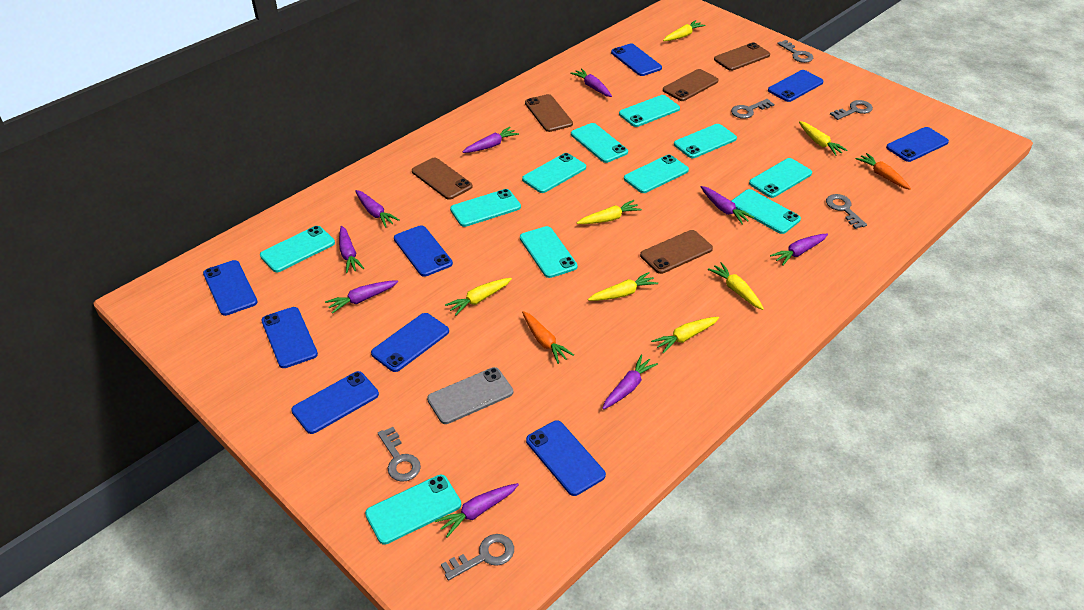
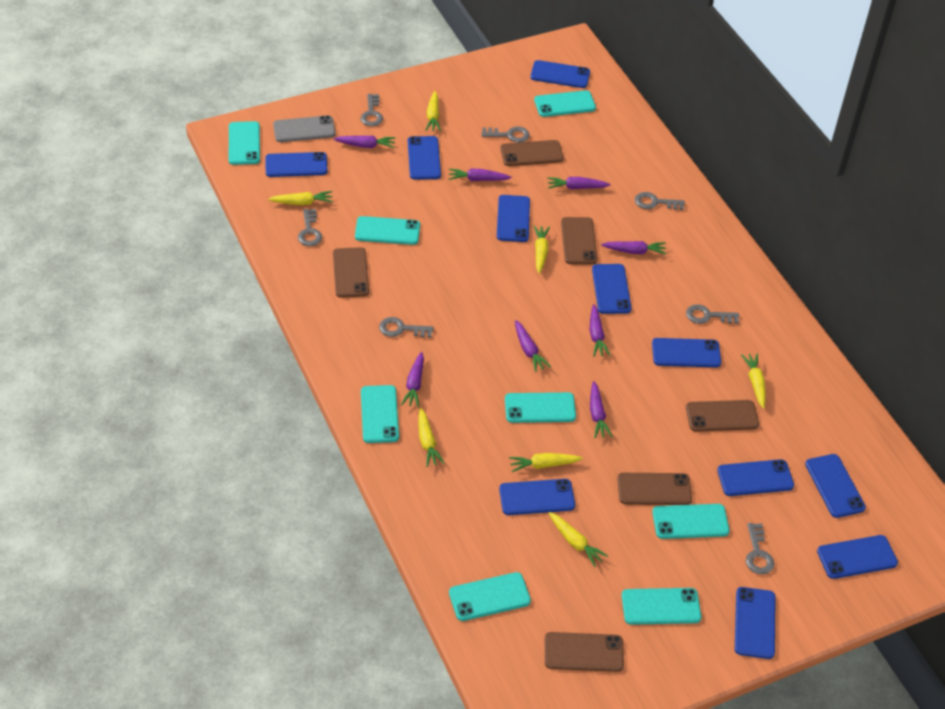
blue phone: 9 -> 11
brown phone: 5 -> 6
grey key: 6 -> 7
orange carrot: 2 -> 0
purple carrot: 9 -> 8
turquoise phone: 11 -> 8

